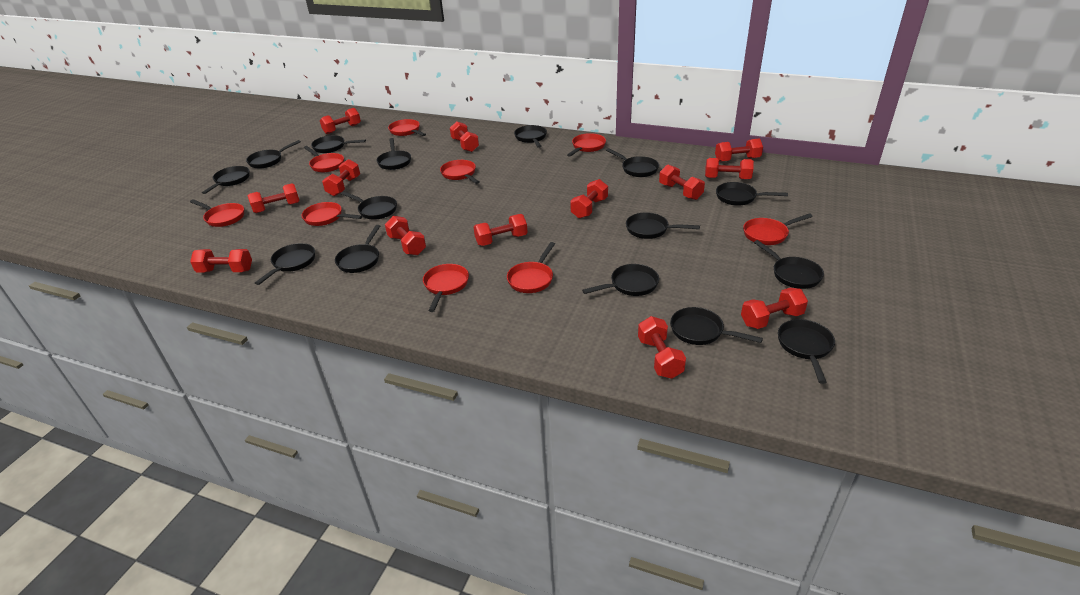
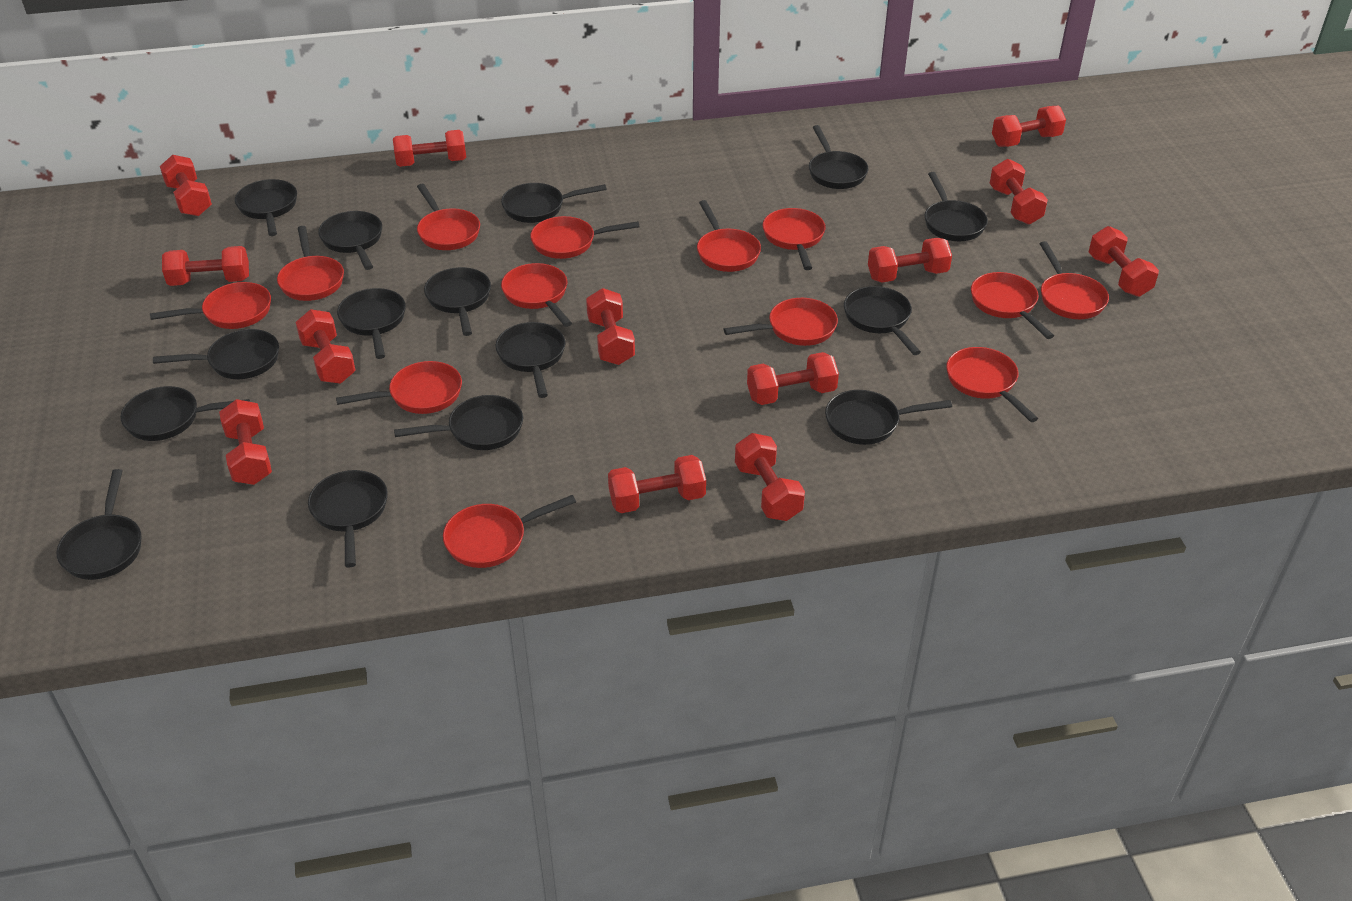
red pan: 9 -> 13

